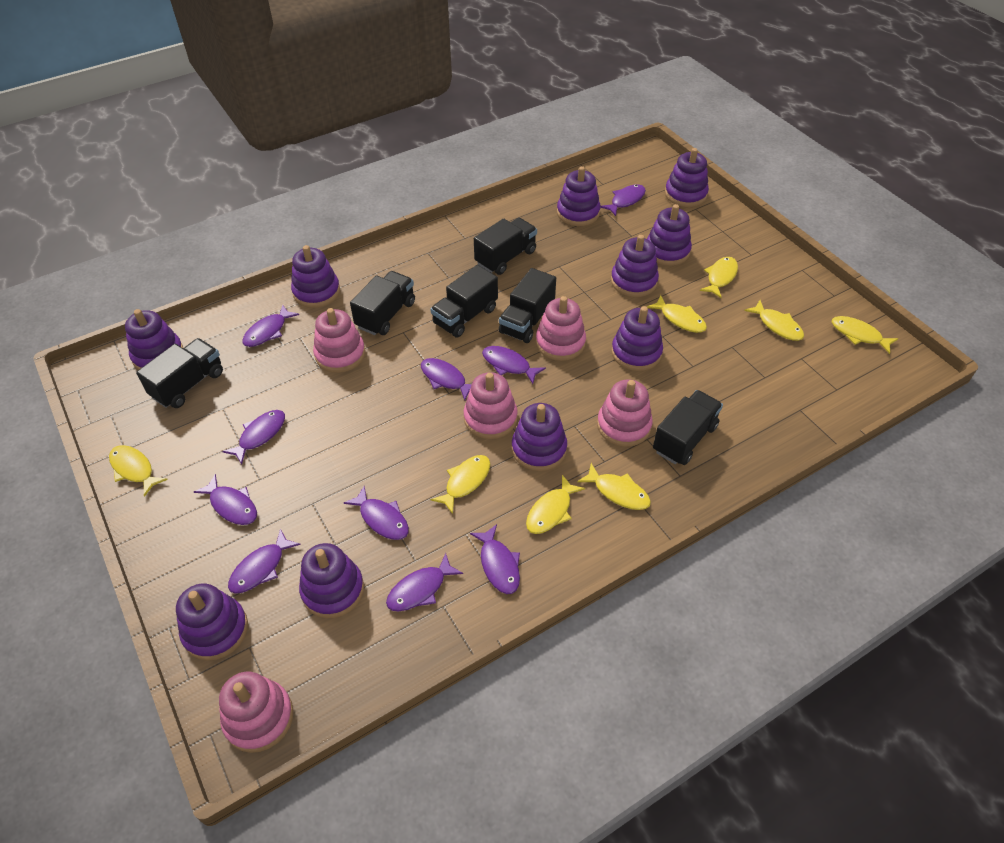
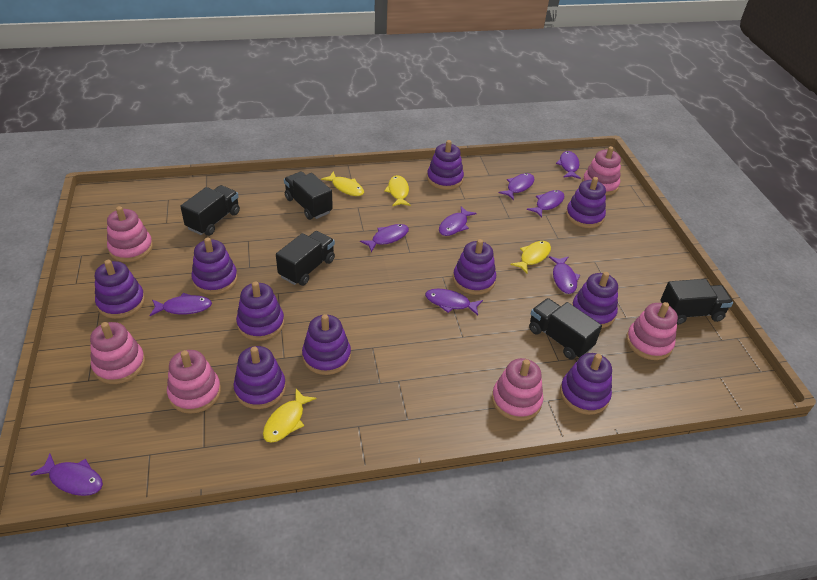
black truck: 6 -> 5
pink stacking toy: 5 -> 6
purple fish: 10 -> 9
yellow fish: 8 -> 4

